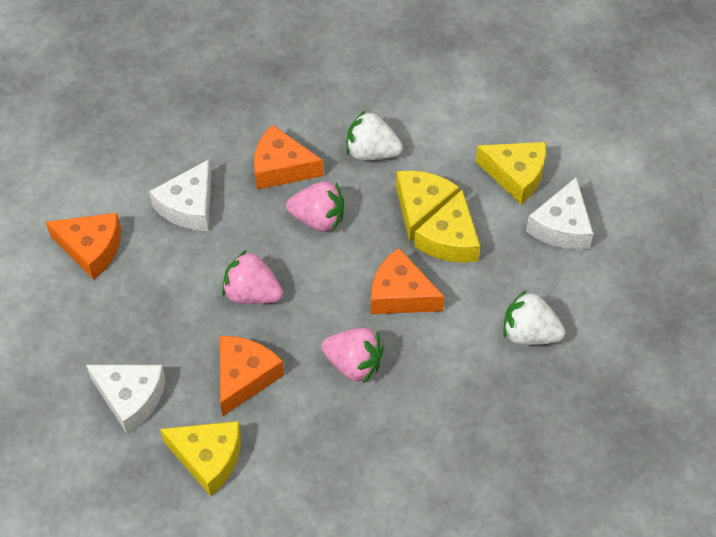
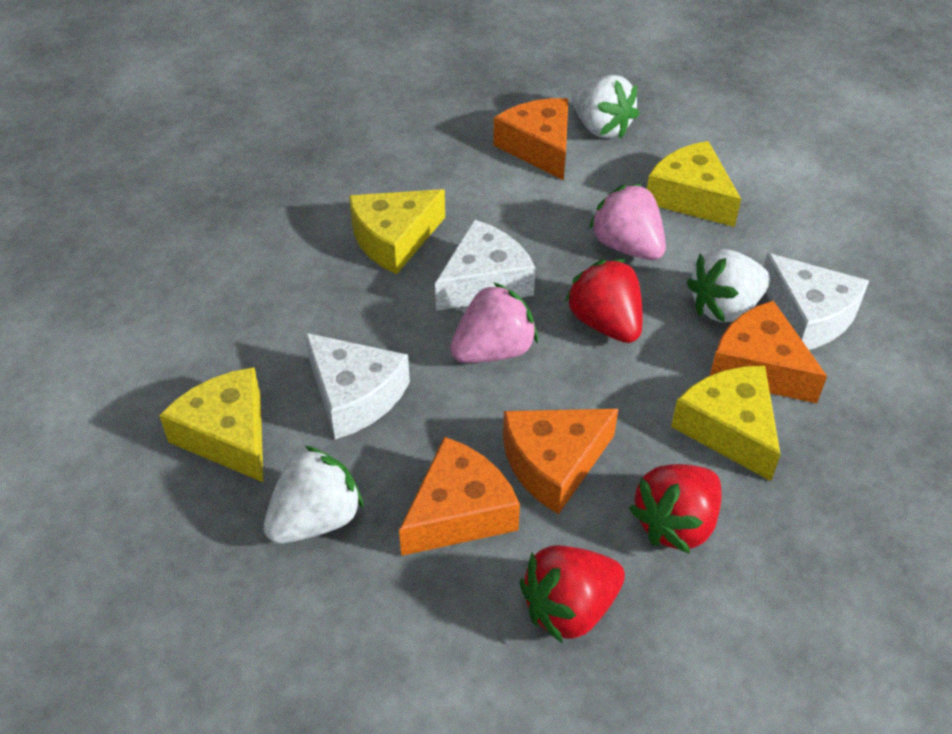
pink strawberry: 3 -> 2
red strawberry: 0 -> 3
white strawberry: 2 -> 3

